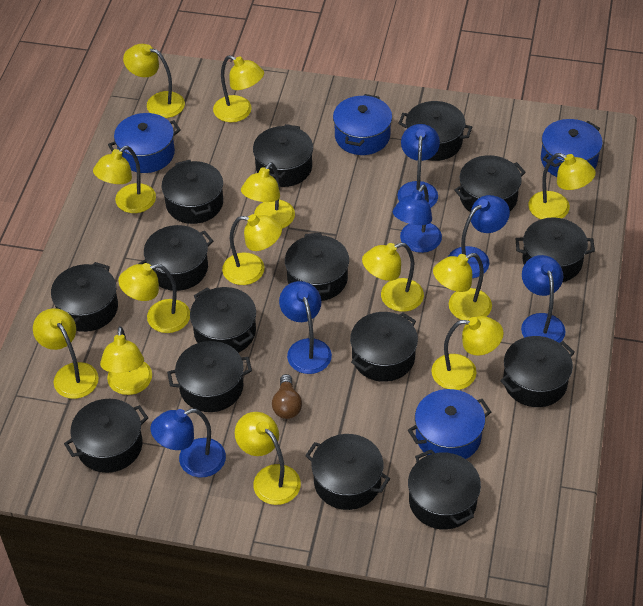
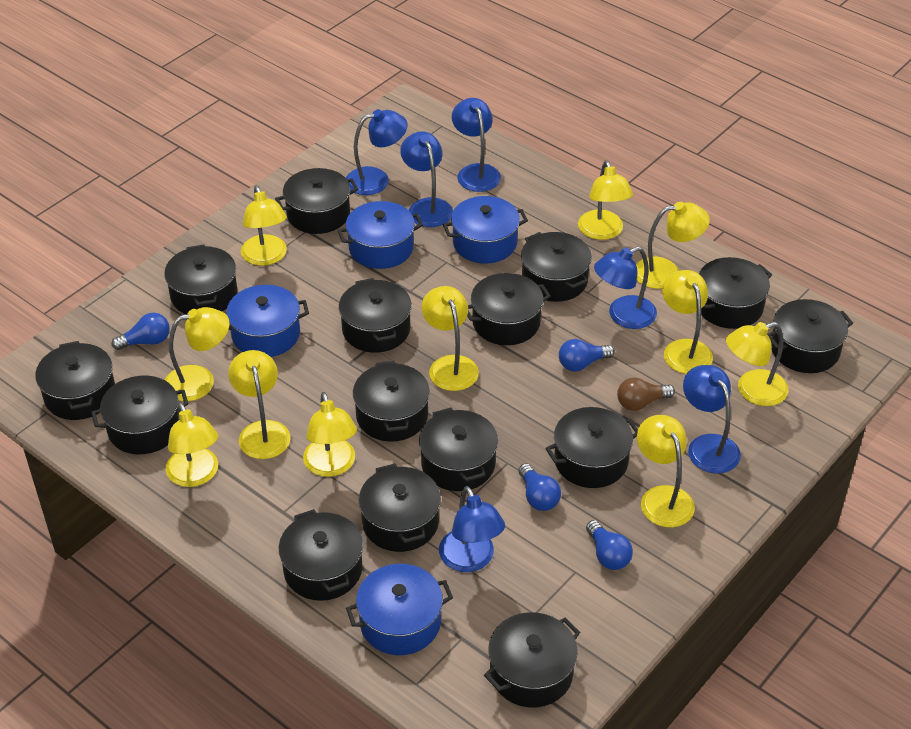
blue light bulb: 0 -> 4
yellow lamp: 13 -> 11

